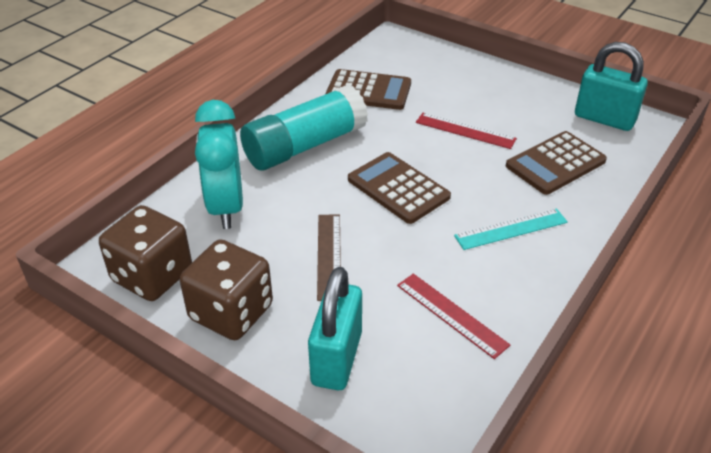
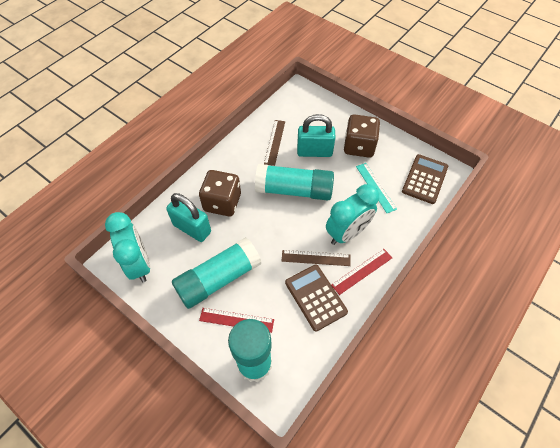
brown calculator: 3 -> 2
brown ruler: 1 -> 2
turquoise clock: 1 -> 2
turquoise glue stick: 1 -> 3

